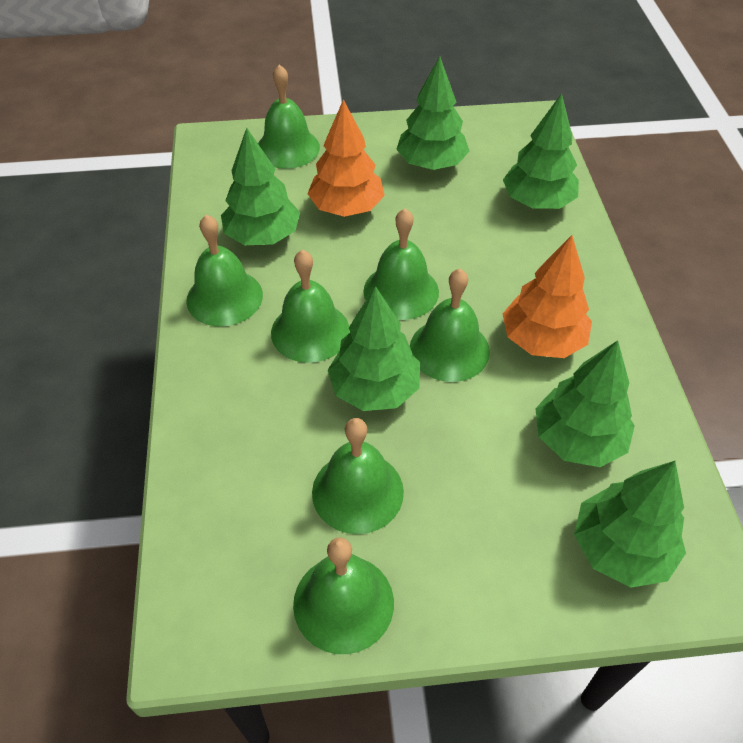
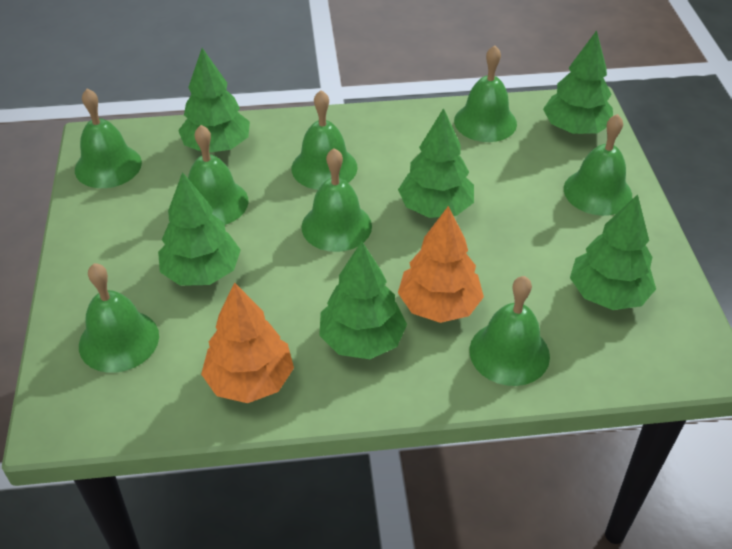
green bell: 7 -> 8

